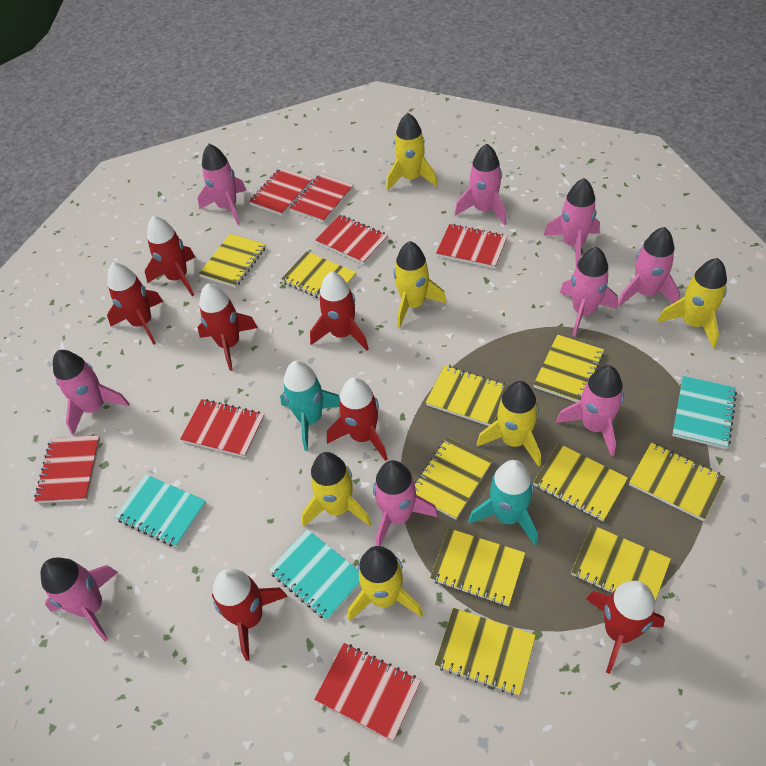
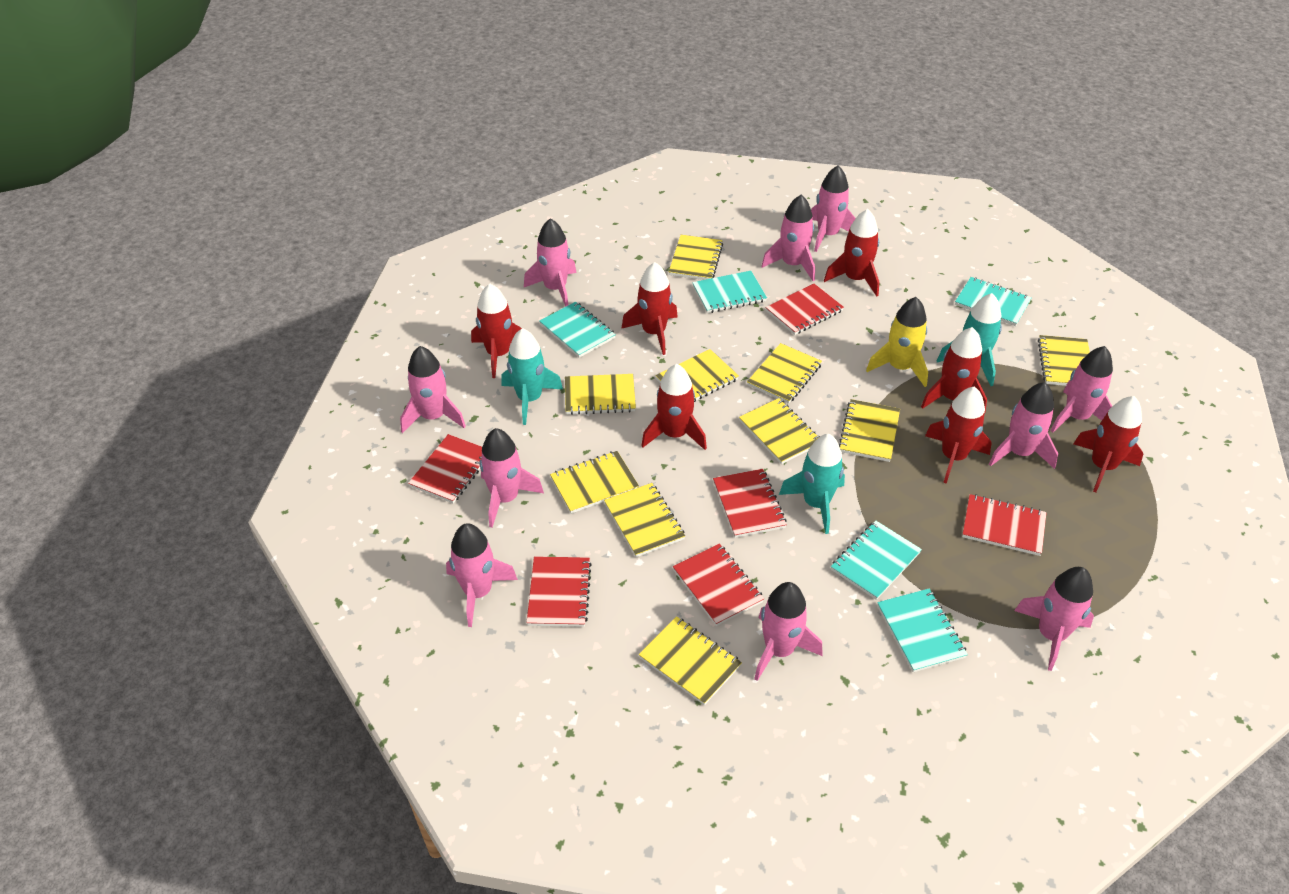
pink rocket: 9 -> 10
red notebook: 7 -> 6
turquoise notebook: 3 -> 5
turquoise rocket: 2 -> 3
yellow rocket: 6 -> 1

